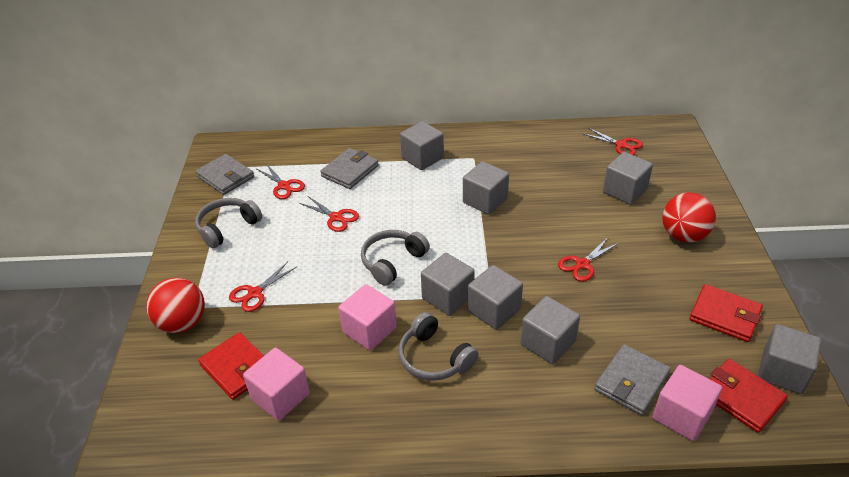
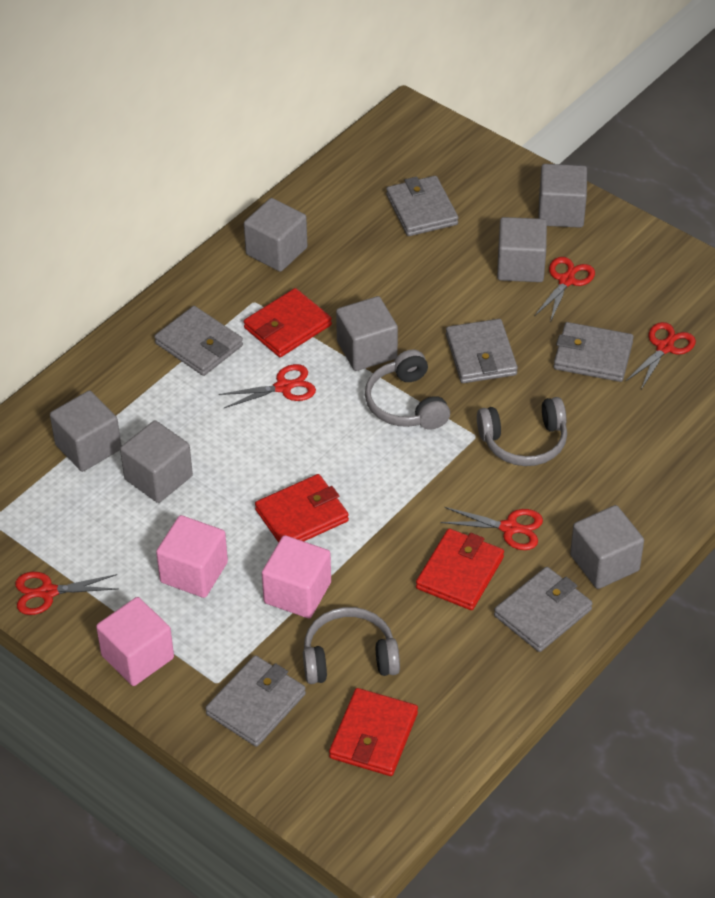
grey wallet: 3 -> 6
red ball: 2 -> 0
red wallet: 3 -> 4

